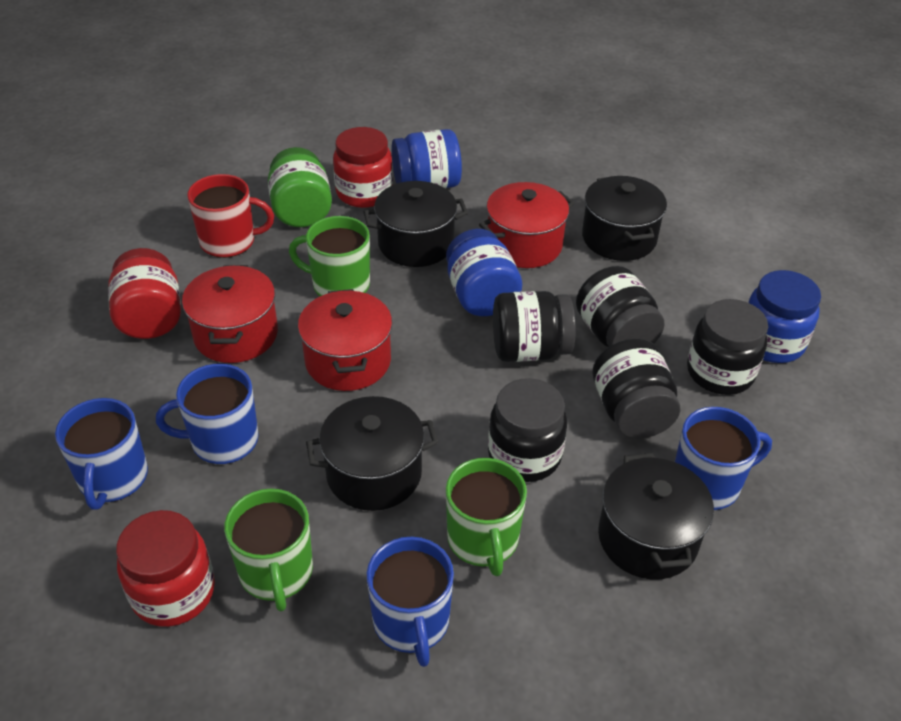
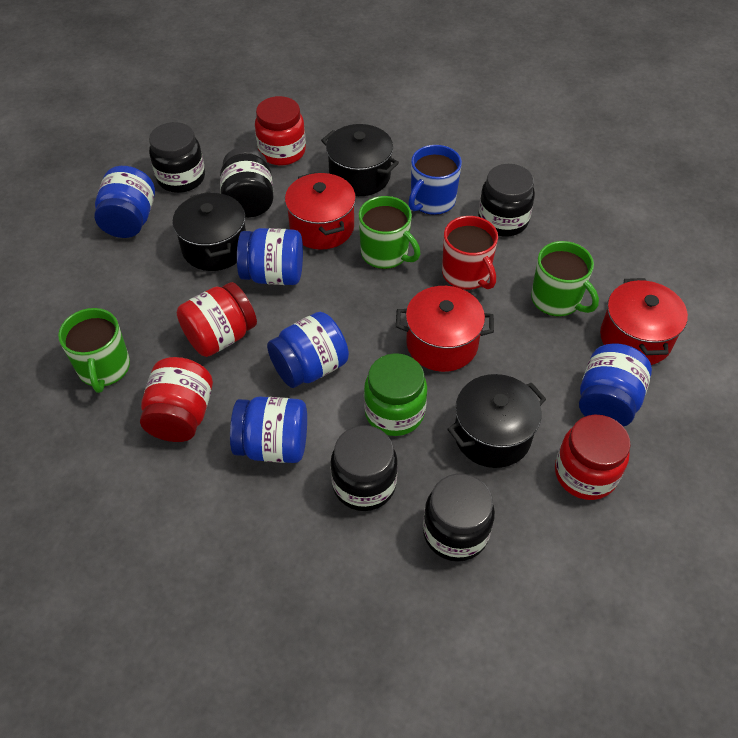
black pot: 4 -> 3
blue jar: 3 -> 5
blue mug: 4 -> 1
red jar: 3 -> 4

